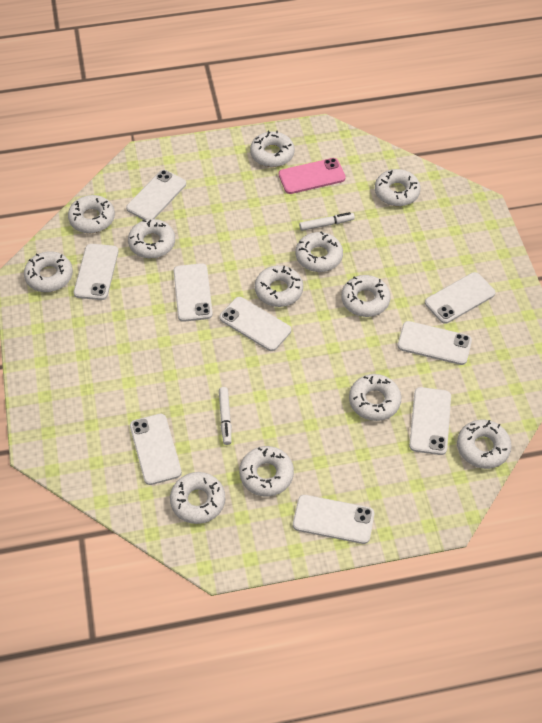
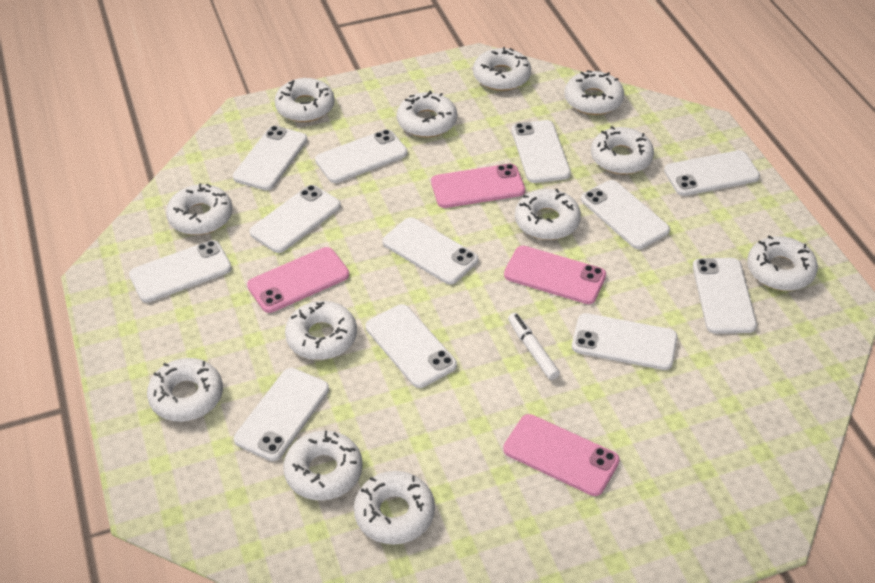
pink phone: 1 -> 4
white marker: 2 -> 1
white phone: 9 -> 12

